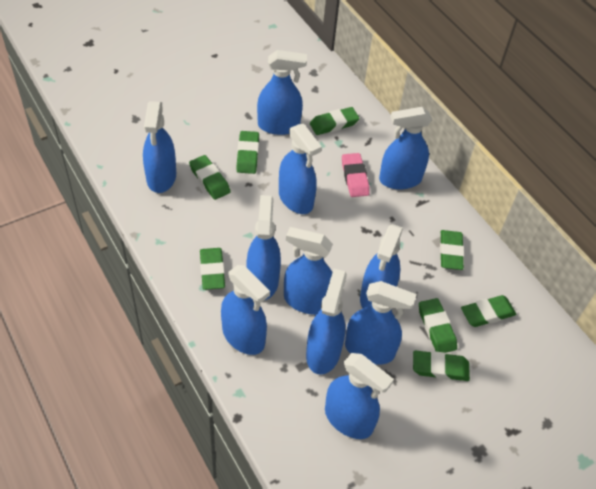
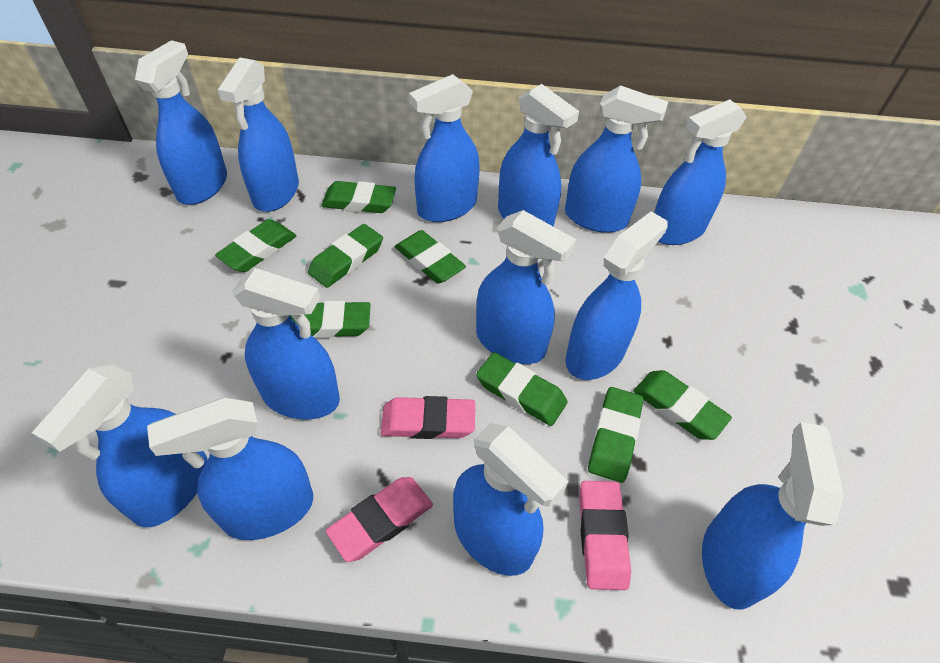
blue spray bottle: 11 -> 13
pink eraser: 1 -> 3

